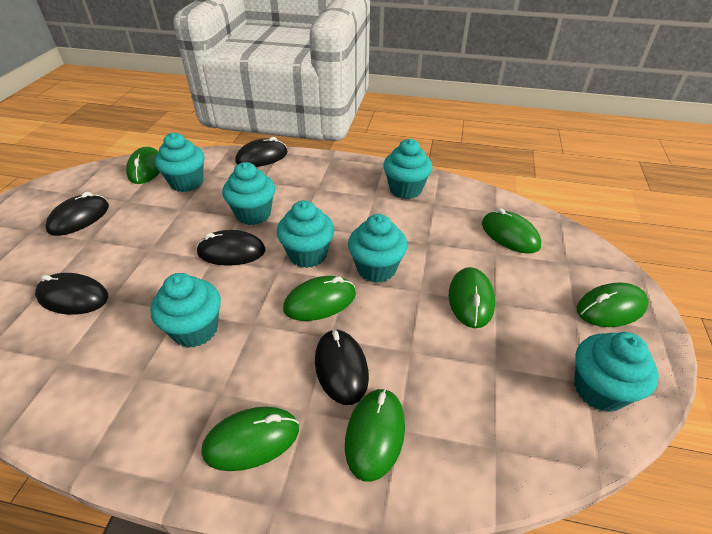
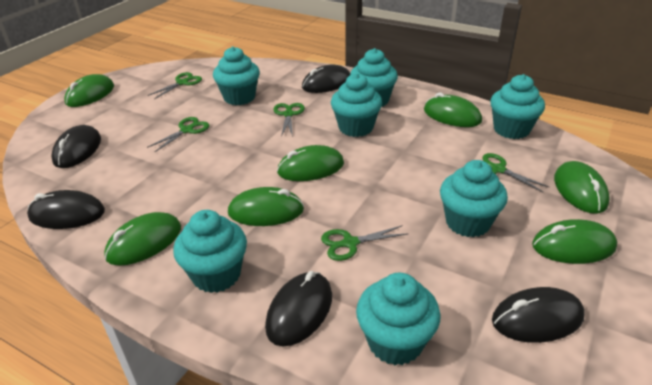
green scissors: 0 -> 5

